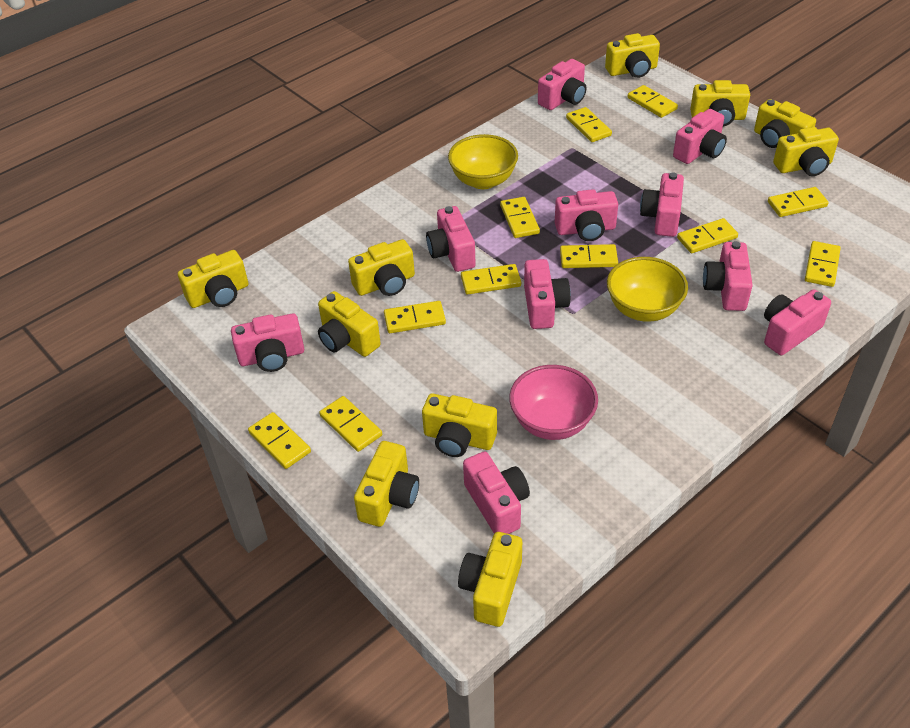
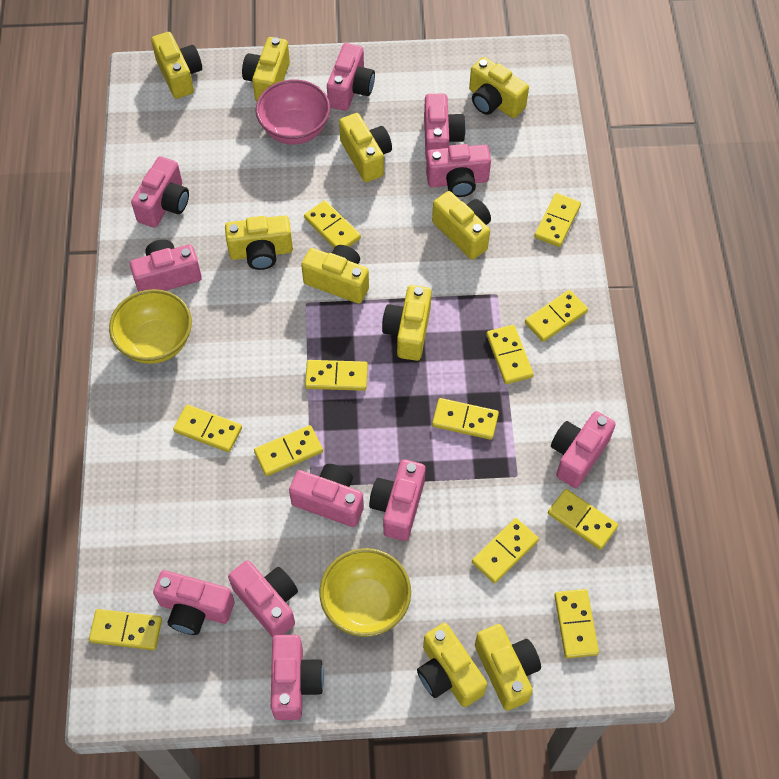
pink camera: 10 -> 11
yellow domino: 11 -> 12

